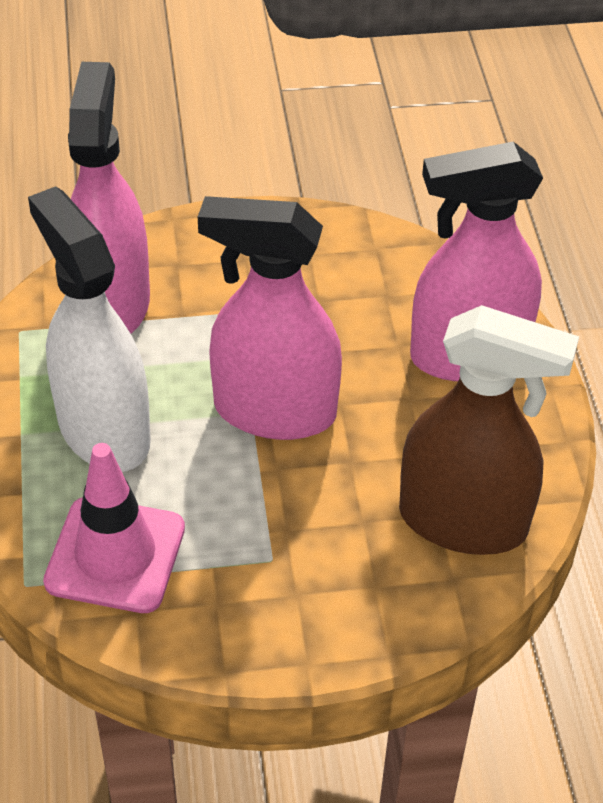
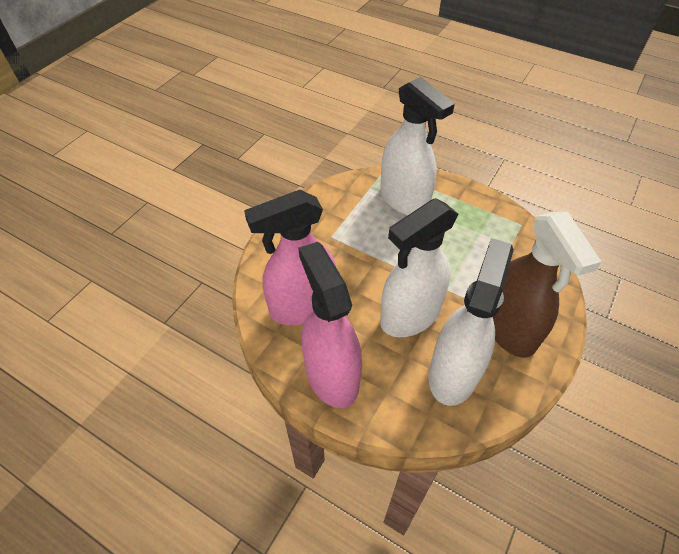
pink spray bottle: 3 -> 2
pink traffic cone: 1 -> 0
white spray bottle: 1 -> 3

